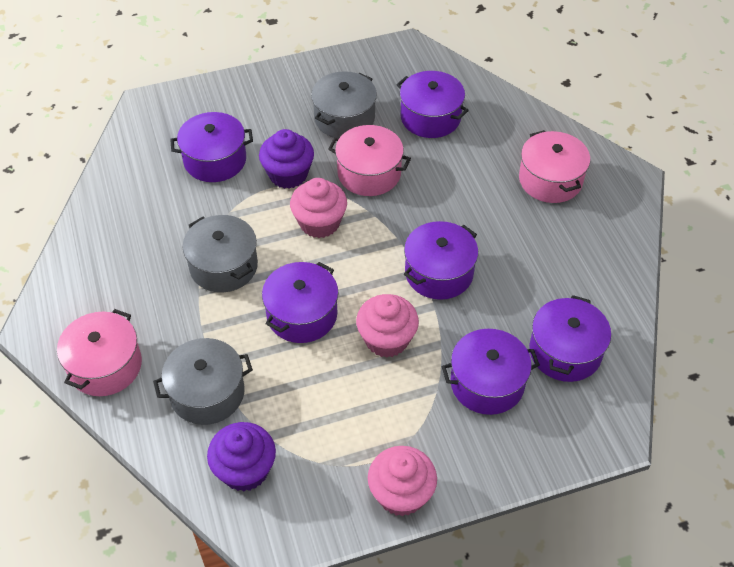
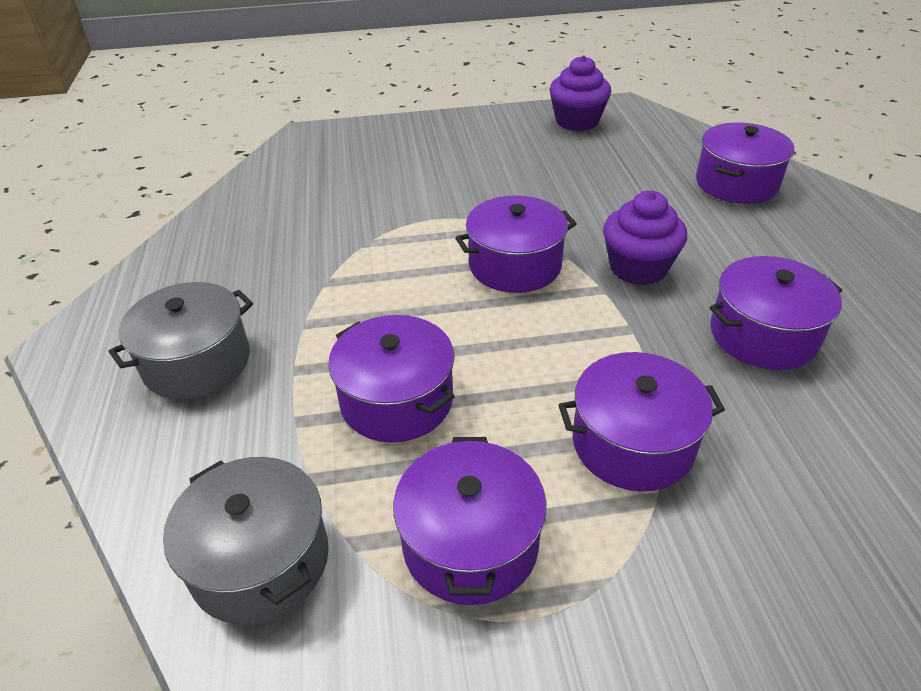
grey pot: 3 -> 2
pink cupcake: 3 -> 0
pink pot: 3 -> 0

